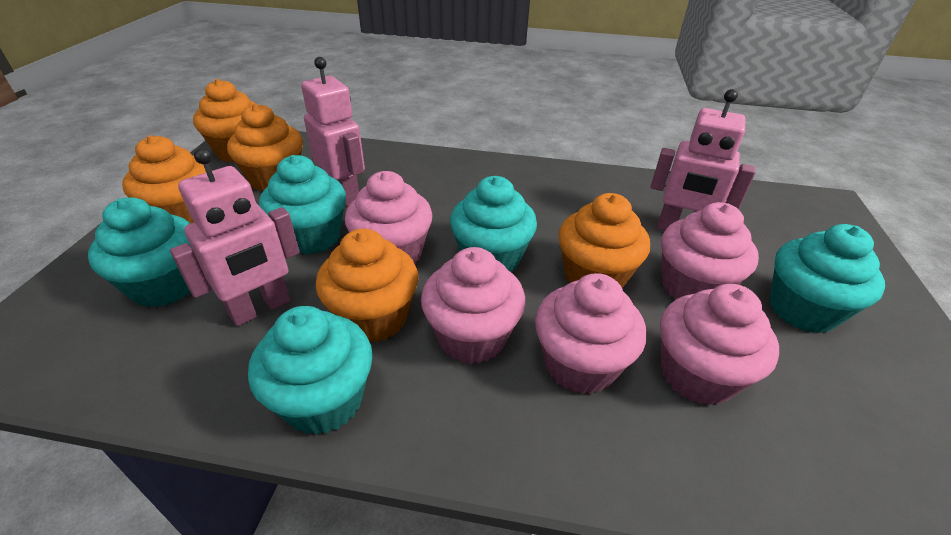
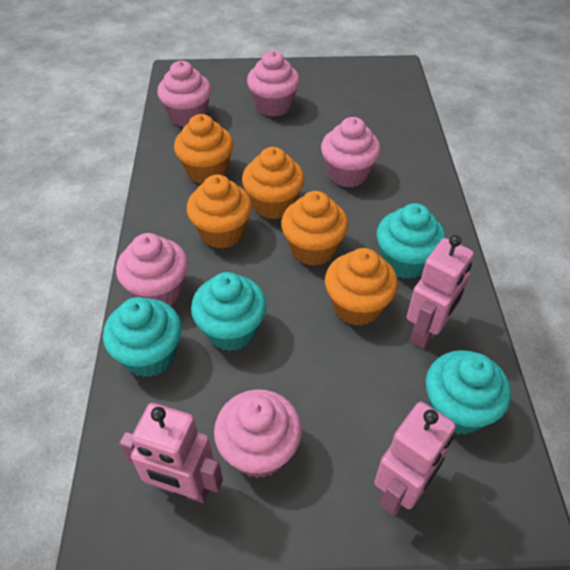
turquoise cupcake: 5 -> 4

